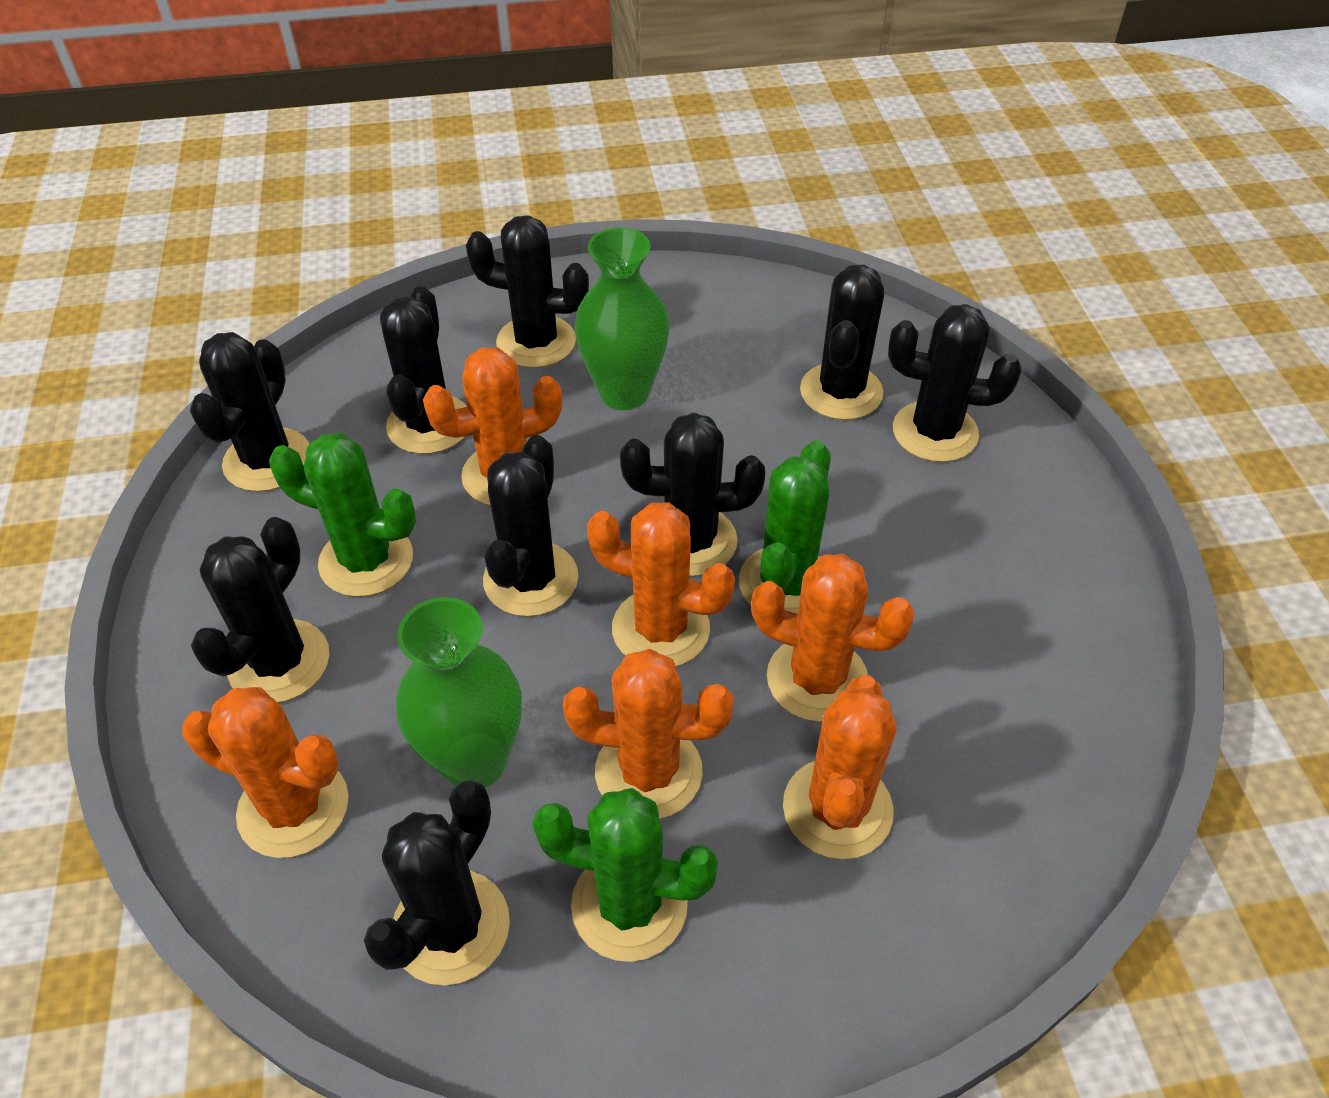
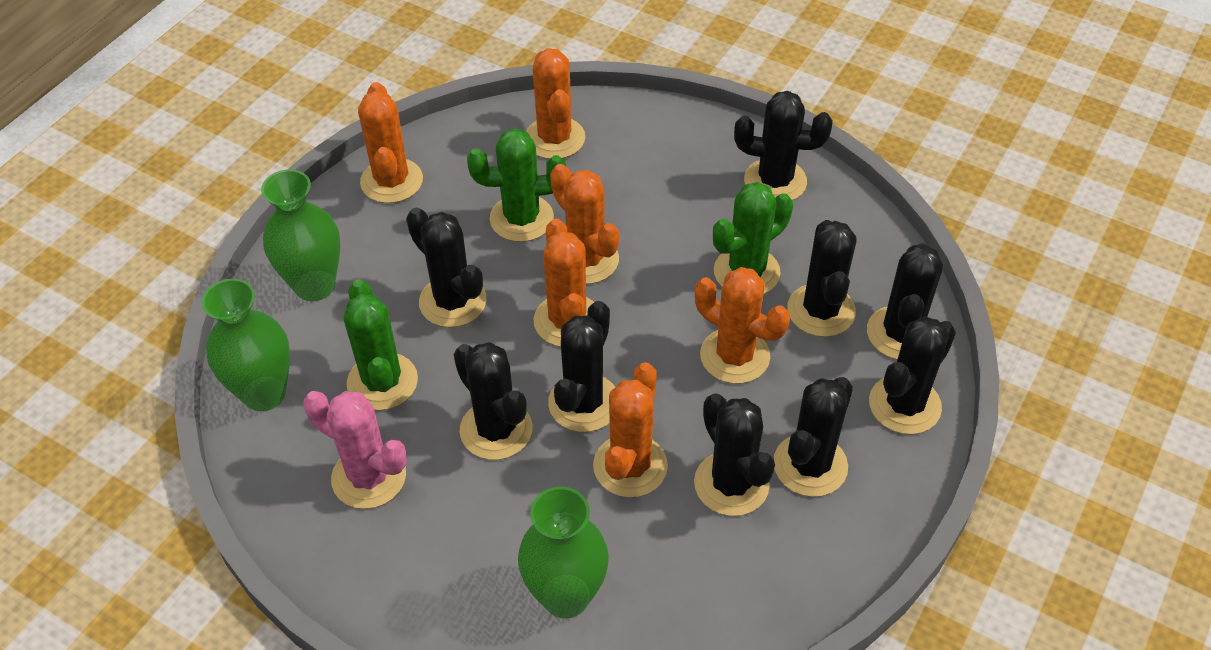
green vase: 2 -> 3
pink cactus: 0 -> 1

